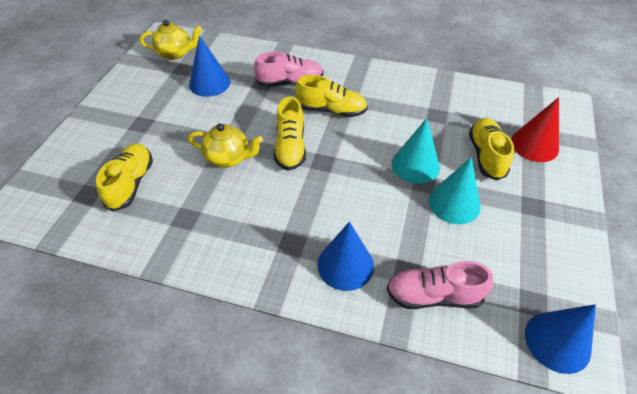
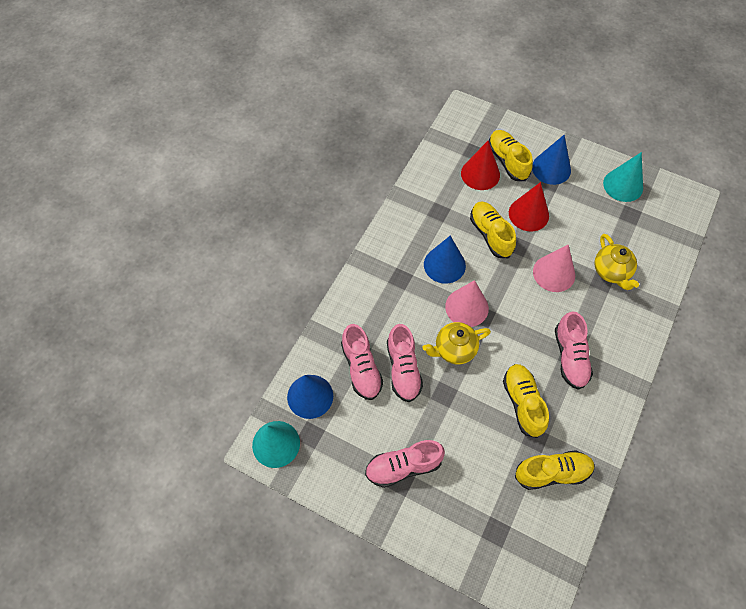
pink cone: 0 -> 2
pink shoe: 2 -> 4
red cone: 1 -> 2

